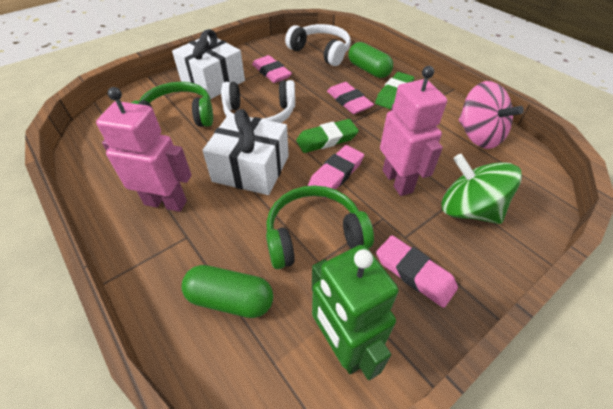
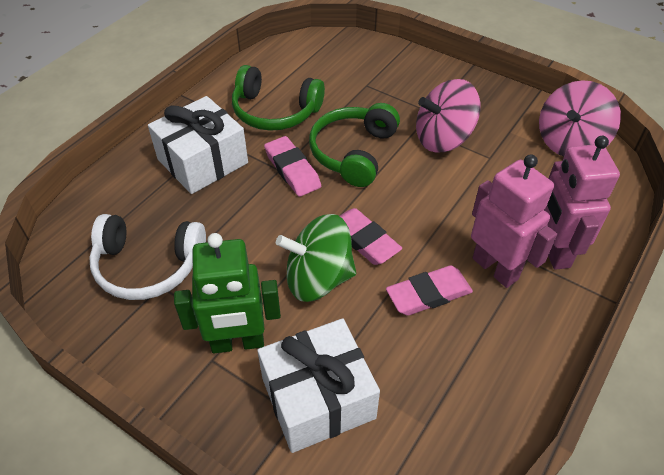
green capsule: 2 -> 0
green eraser: 2 -> 0
pink eraser: 4 -> 3
pink spinning top: 1 -> 2
white headphones: 2 -> 1

